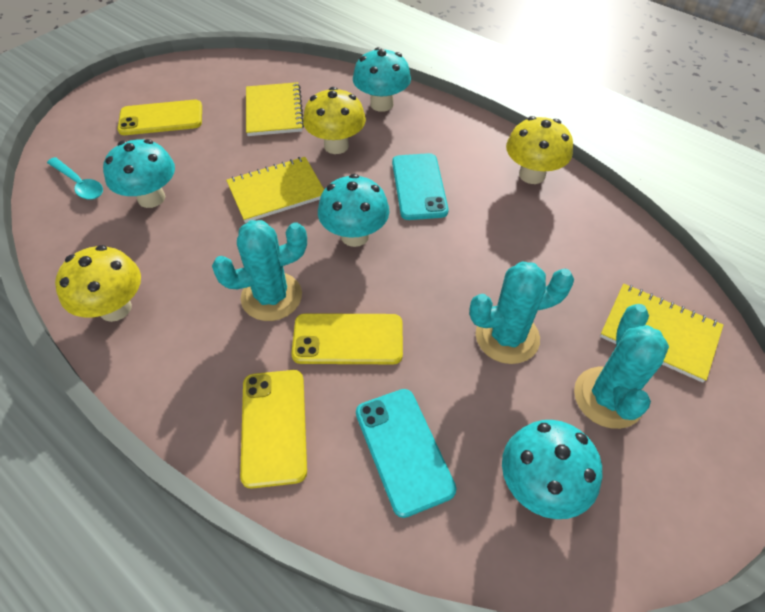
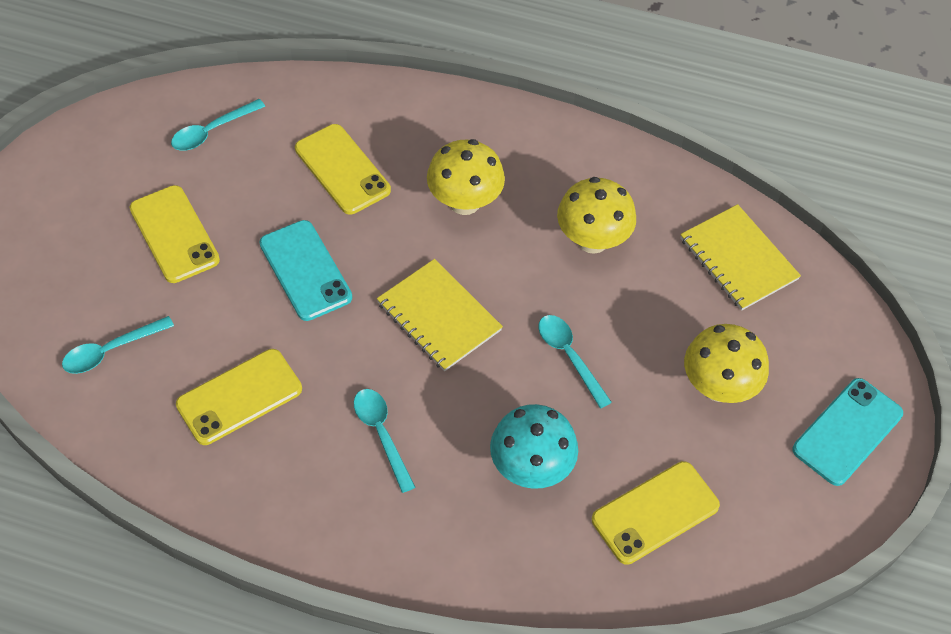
turquoise cactus: 3 -> 0
turquoise mushroom: 4 -> 1
turquoise spoon: 1 -> 4
yellow notebook: 3 -> 2
yellow phone: 3 -> 4

